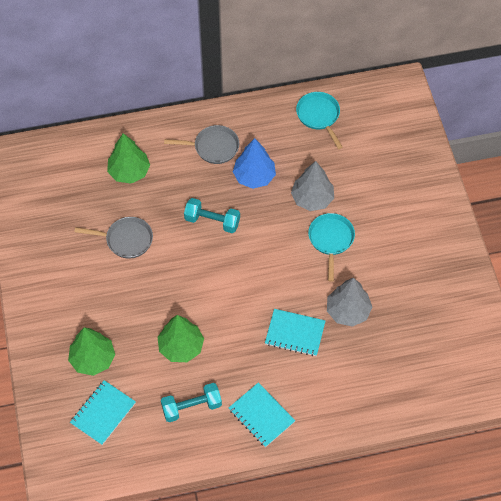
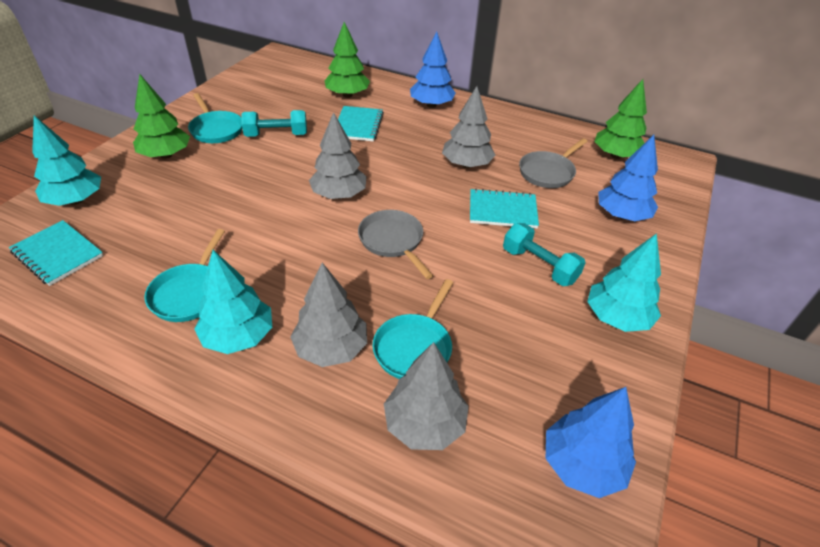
blue tree: 1 -> 3
grey tree: 2 -> 4
turquoise pan: 2 -> 3
turquoise tree: 0 -> 3

